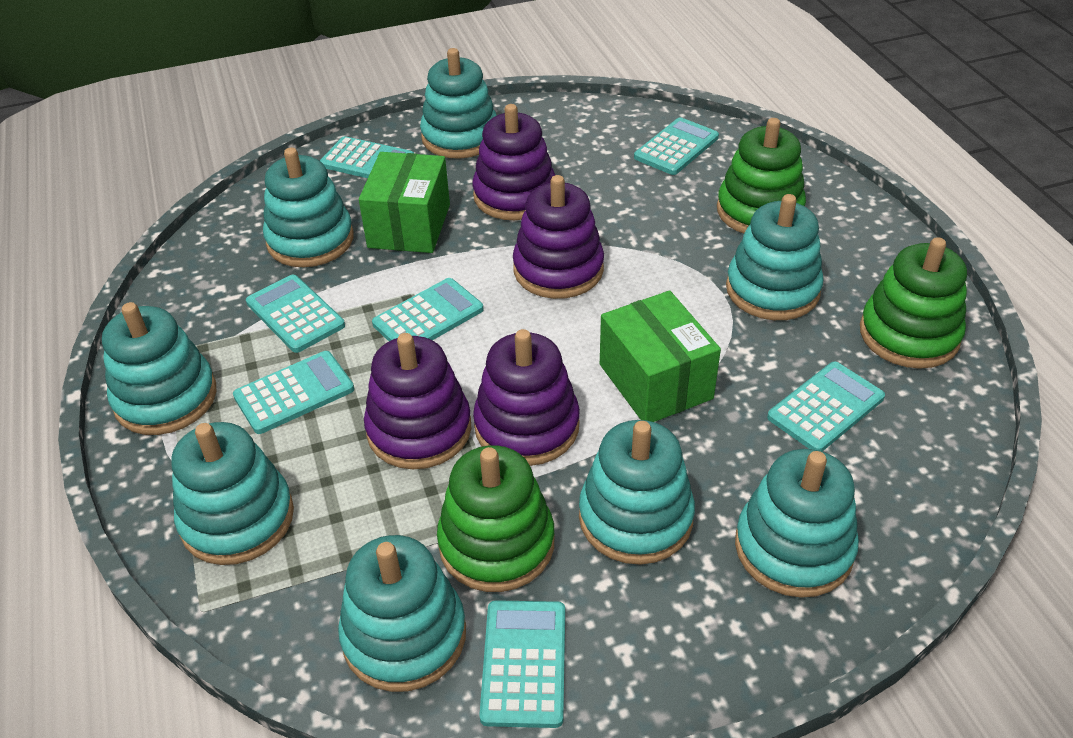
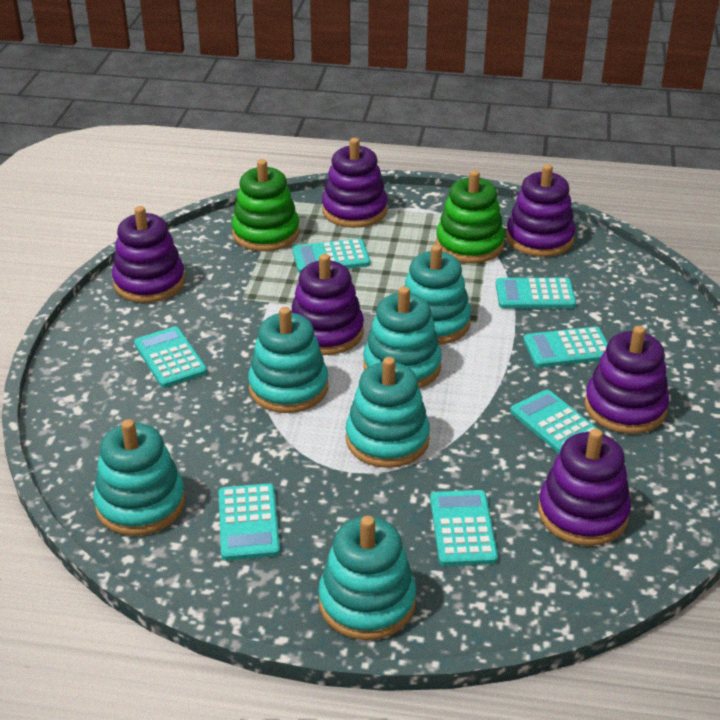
green box: 2 -> 0
green stacking toy: 3 -> 2
purple stacking toy: 4 -> 6
turquoise stacking toy: 8 -> 6

